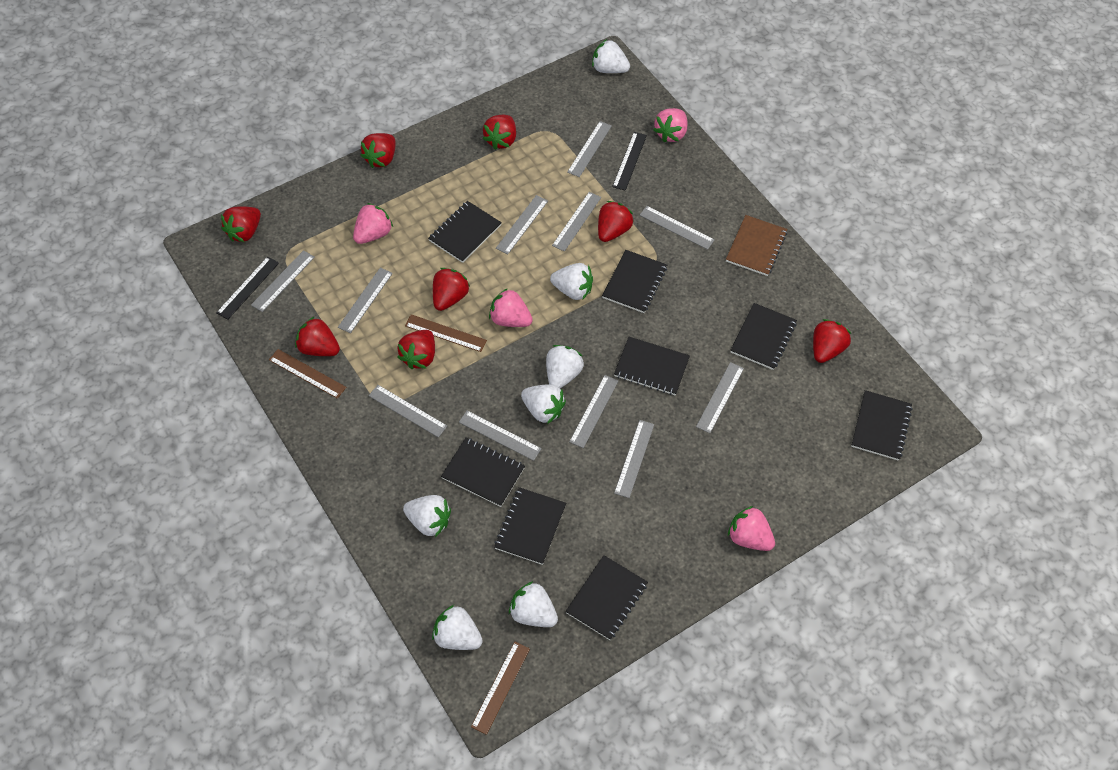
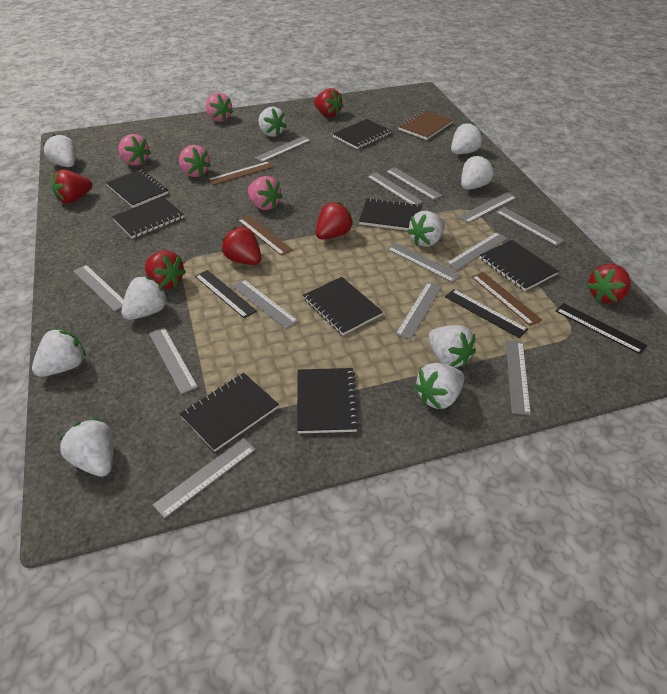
black ruler: 2 -> 3
grey ruler: 11 -> 13
red strawberry: 8 -> 6
white strawberry: 7 -> 10

